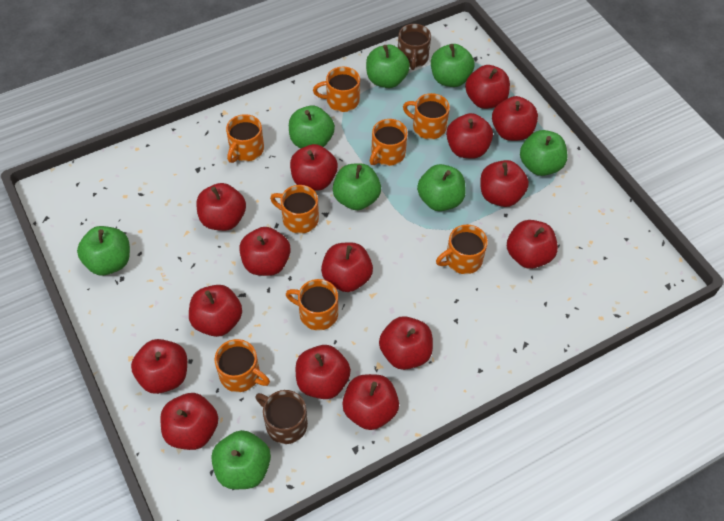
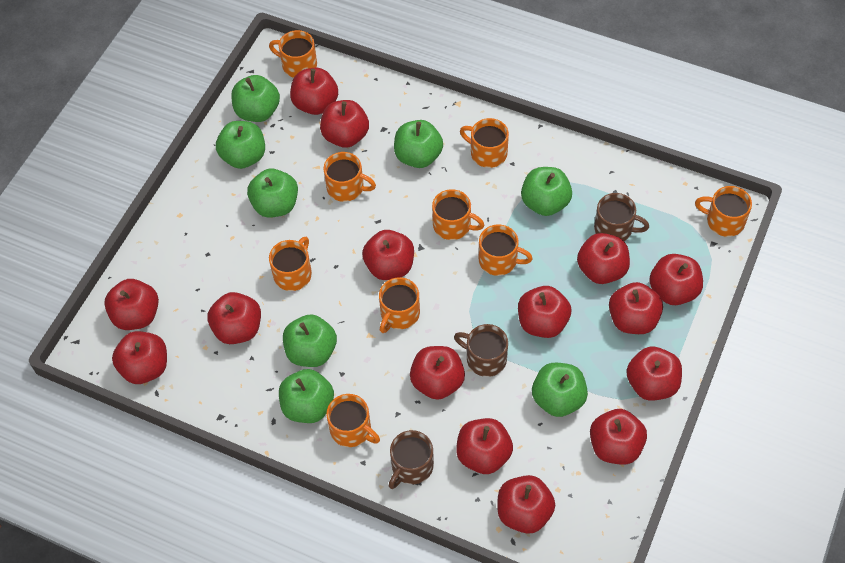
brown mug: 2 -> 3
orange mug: 8 -> 9

